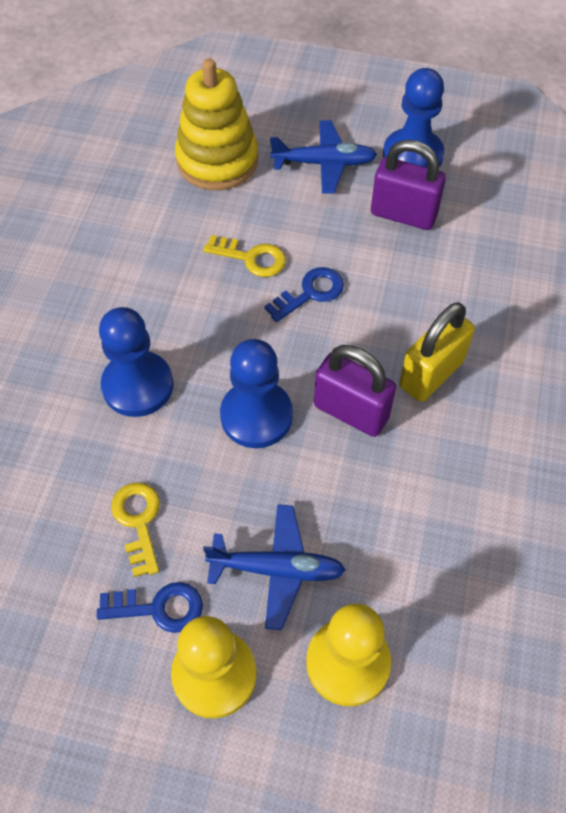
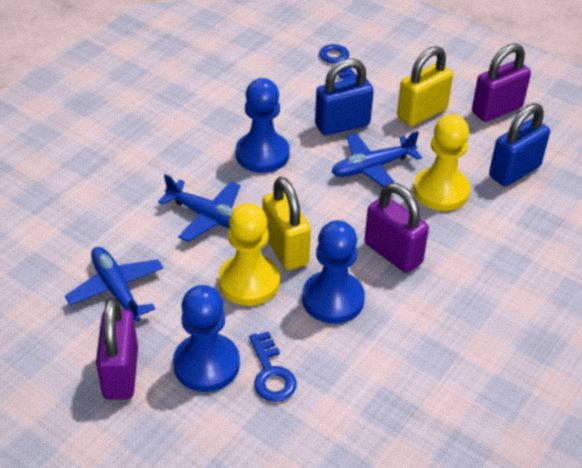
blue padlock: 0 -> 2
blue plane: 2 -> 3
purple padlock: 2 -> 3
yellow key: 2 -> 0
yellow padlock: 1 -> 2
yellow stacking toy: 1 -> 0

